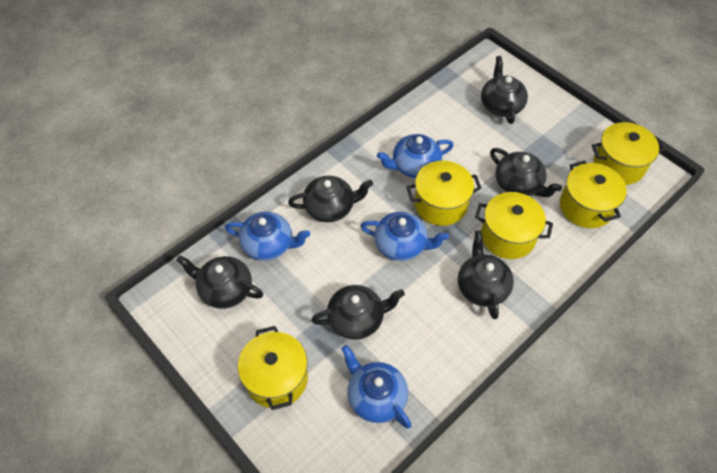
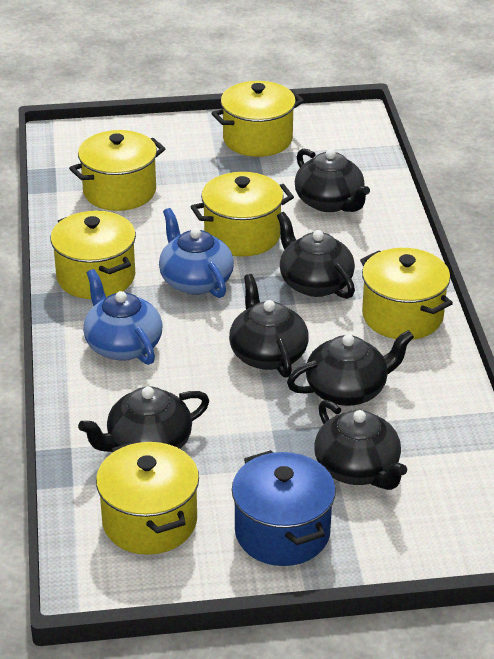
blue pot: 0 -> 1
blue teapot: 4 -> 2
yellow pot: 5 -> 6

